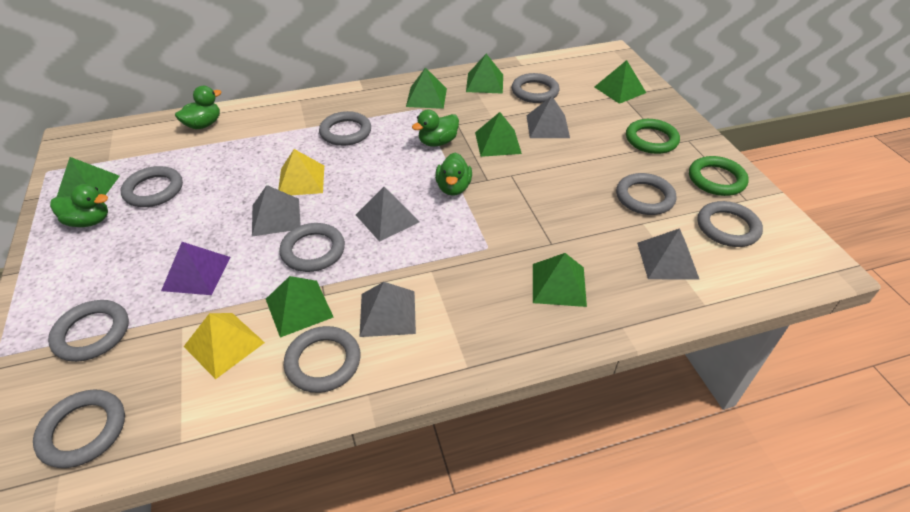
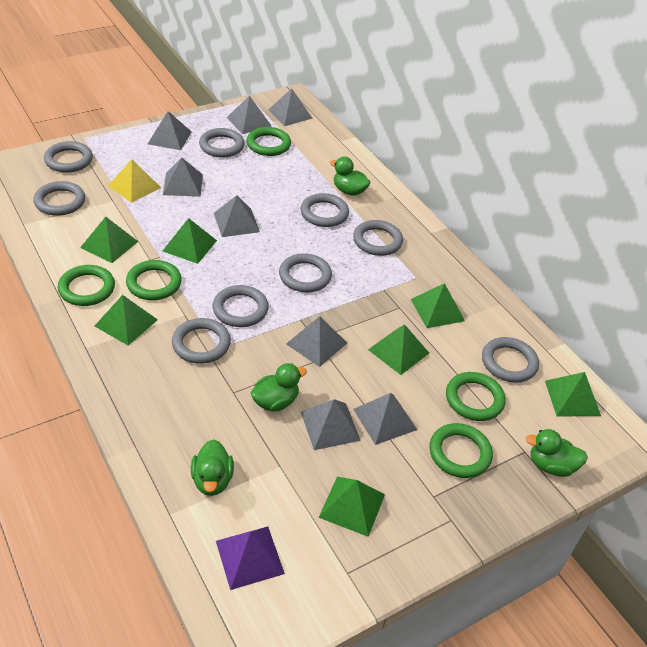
green ring: 2 -> 5
grey pyramid: 5 -> 8
yellow pyramid: 2 -> 1

